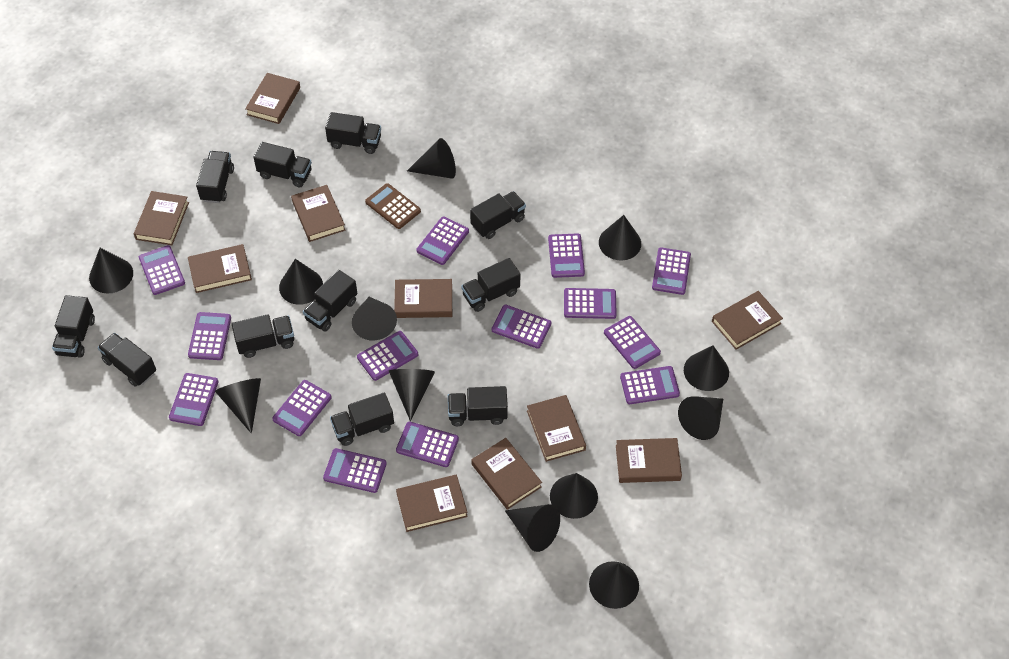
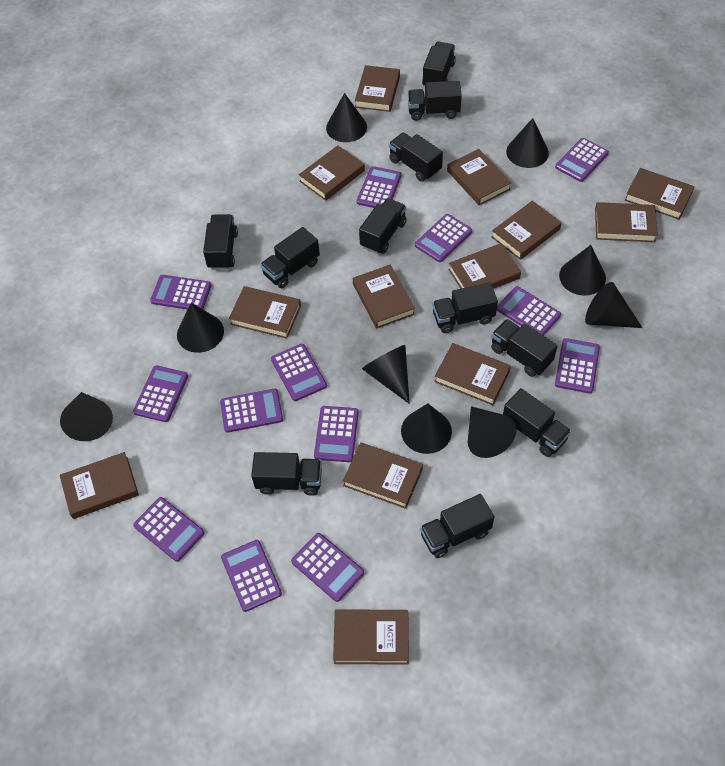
black cone: 12 -> 9
brown book: 10 -> 13
brown calculator: 1 -> 0
purple calculator: 14 -> 13

